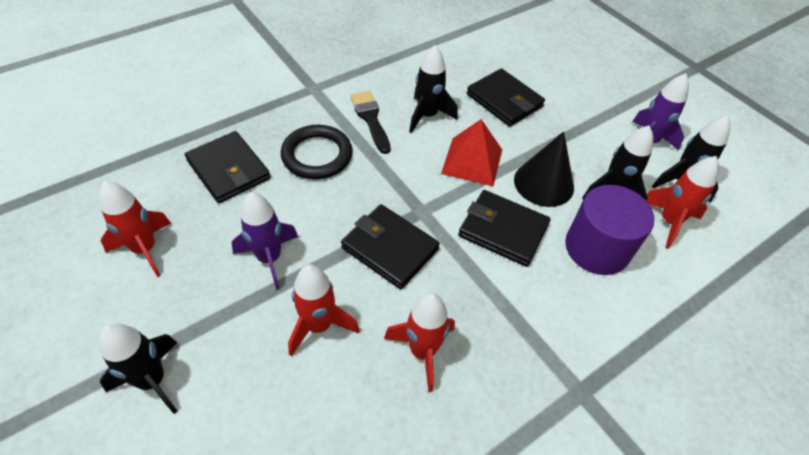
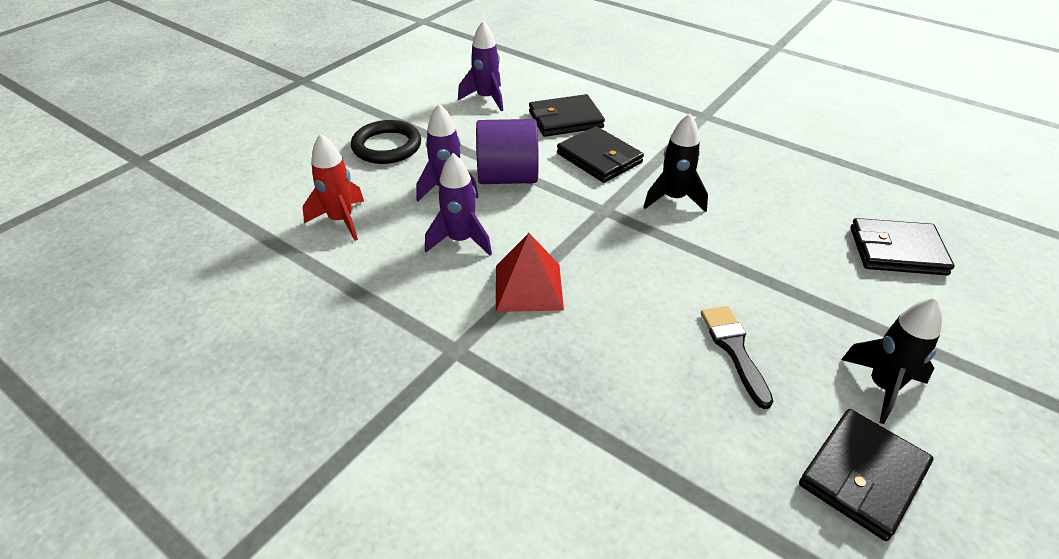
black cone: 1 -> 0
black rocket: 4 -> 2
purple rocket: 2 -> 3
red rocket: 4 -> 1

